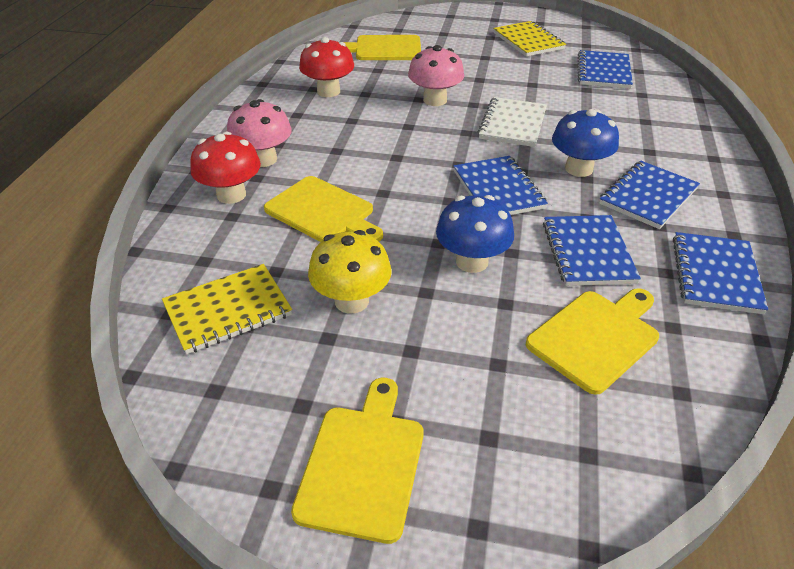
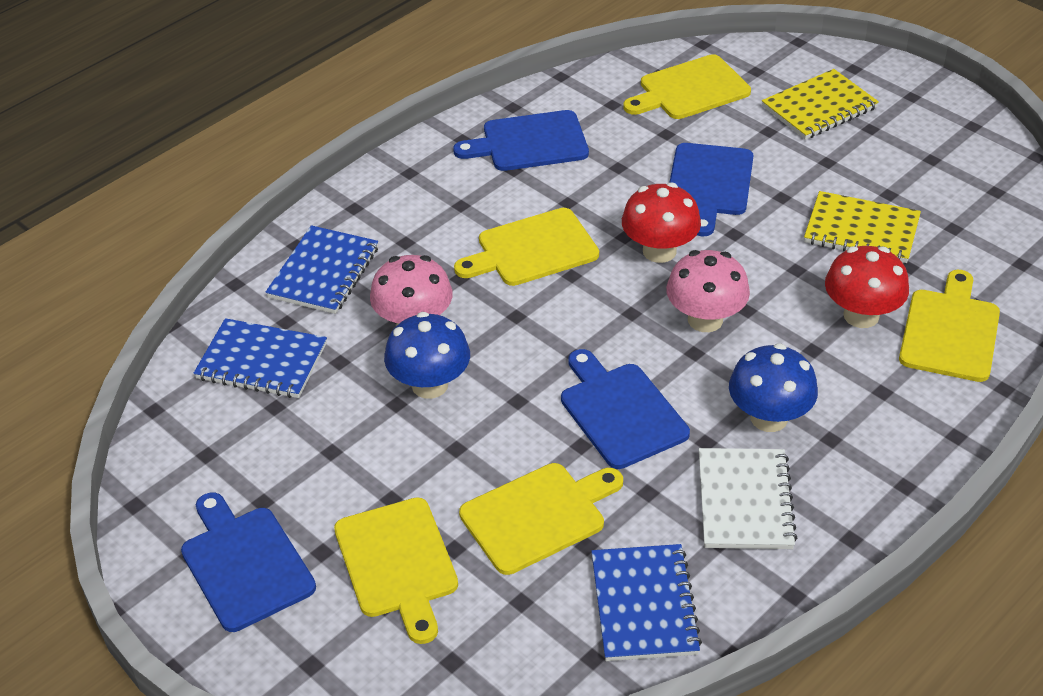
blue cutting board: 0 -> 4
blue notebook: 5 -> 3
yellow cutting board: 4 -> 5
yellow mushroom: 1 -> 0

